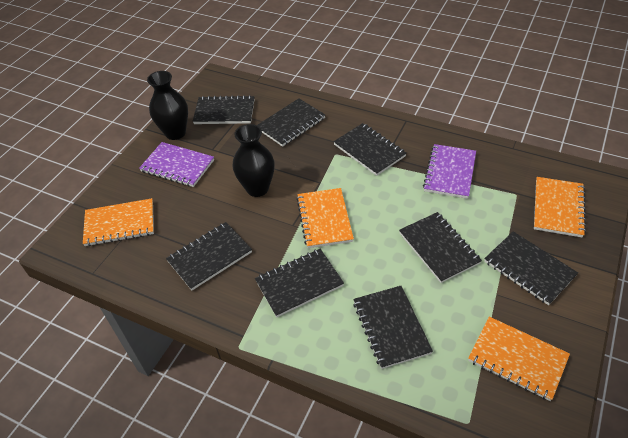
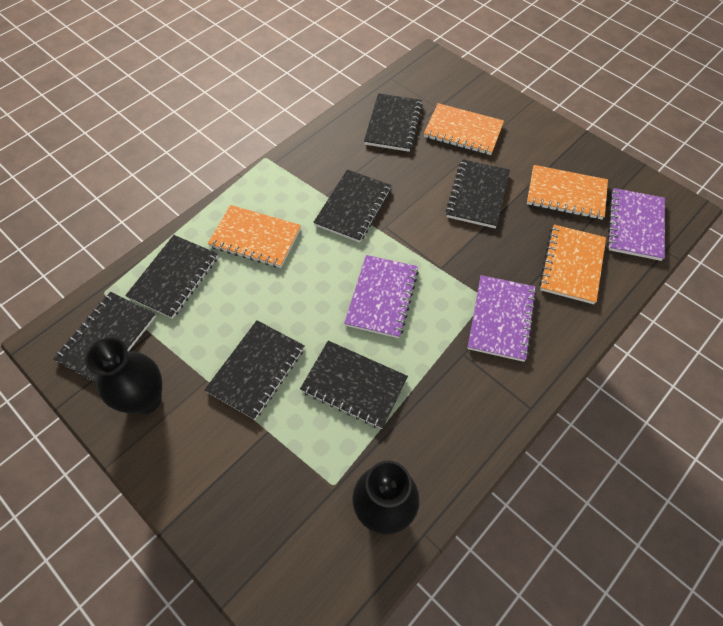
black notebook: 8 -> 7
purple notebook: 2 -> 3

